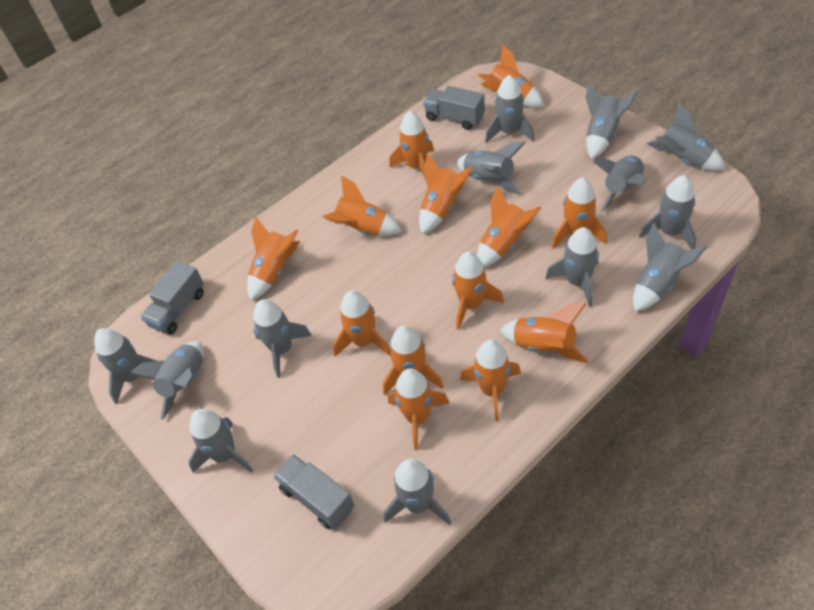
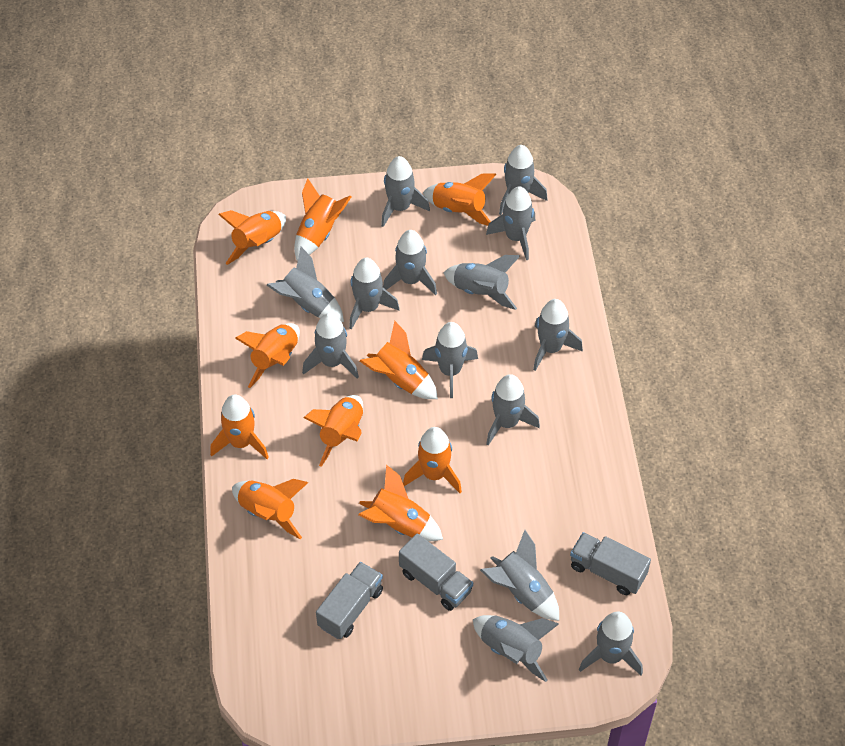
grey rocket: 13 -> 14
orange rocket: 13 -> 10

